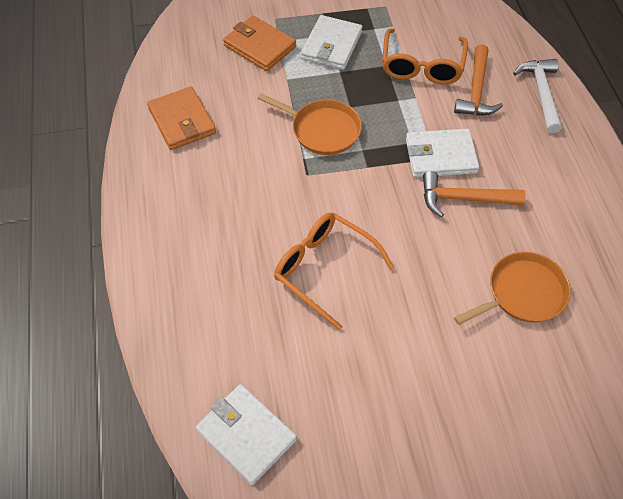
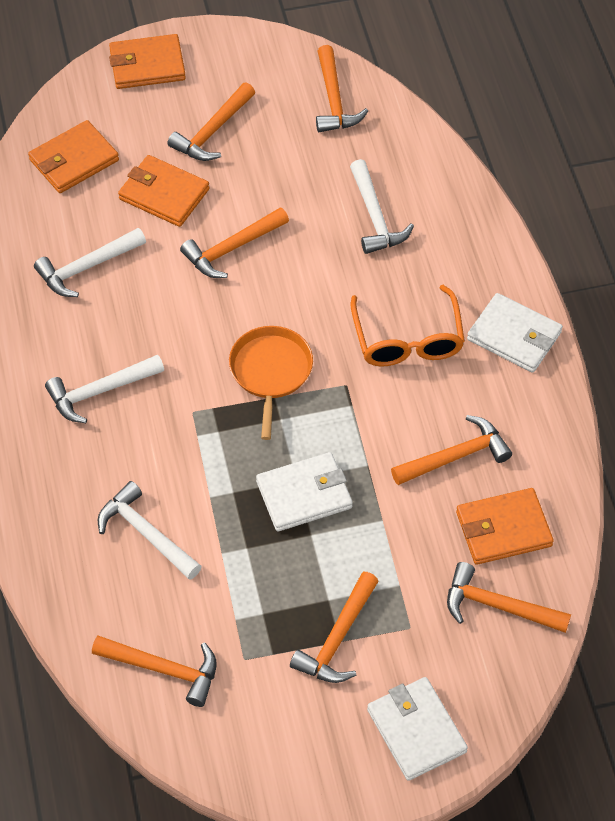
orange glasses: 2 -> 1
orange hammer: 2 -> 7
orange pan: 2 -> 1
orange wallet: 2 -> 4
white hammer: 1 -> 4

